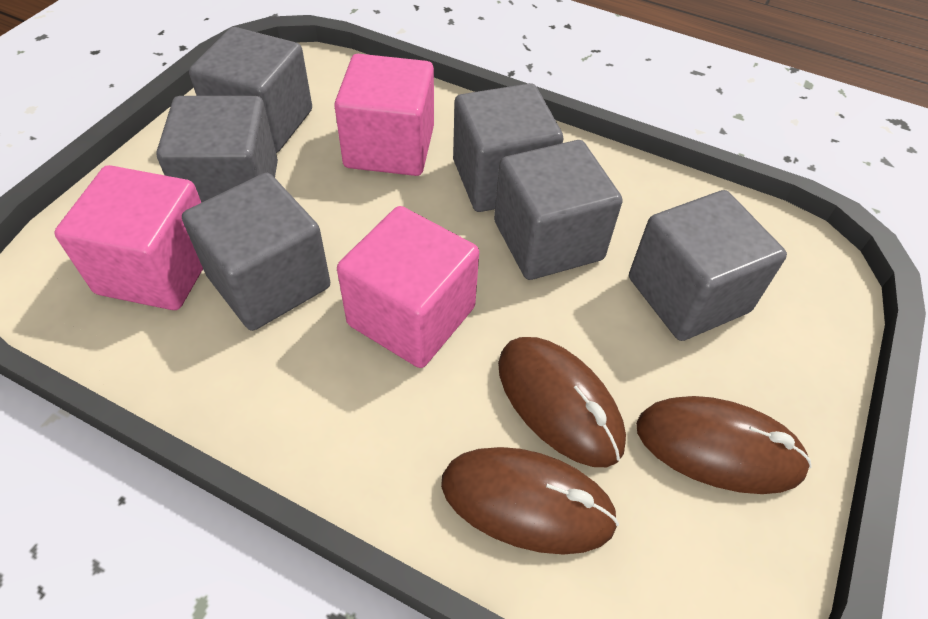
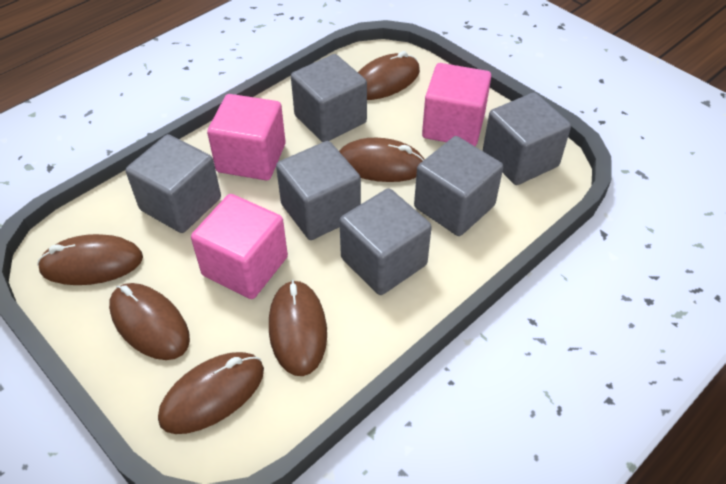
brown mouse: 3 -> 6

